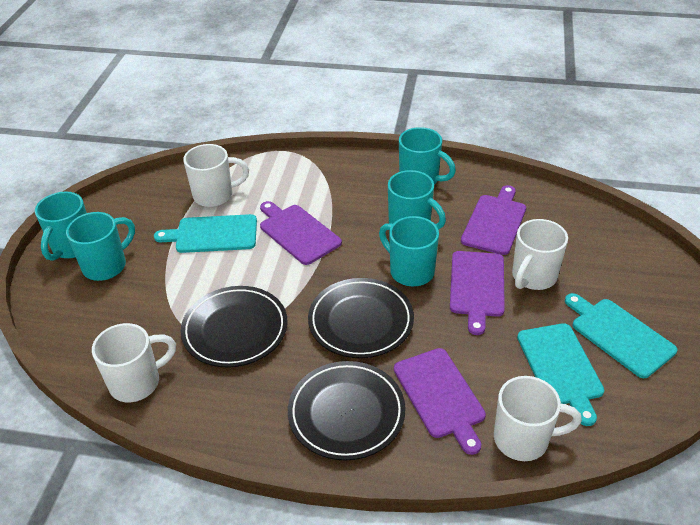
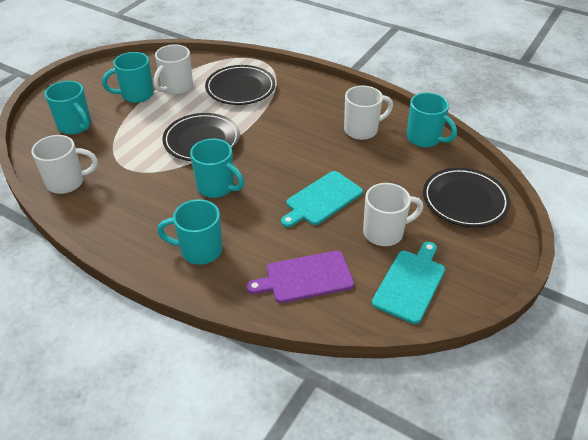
purple cutting board: 4 -> 1
turquoise cutting board: 3 -> 2

